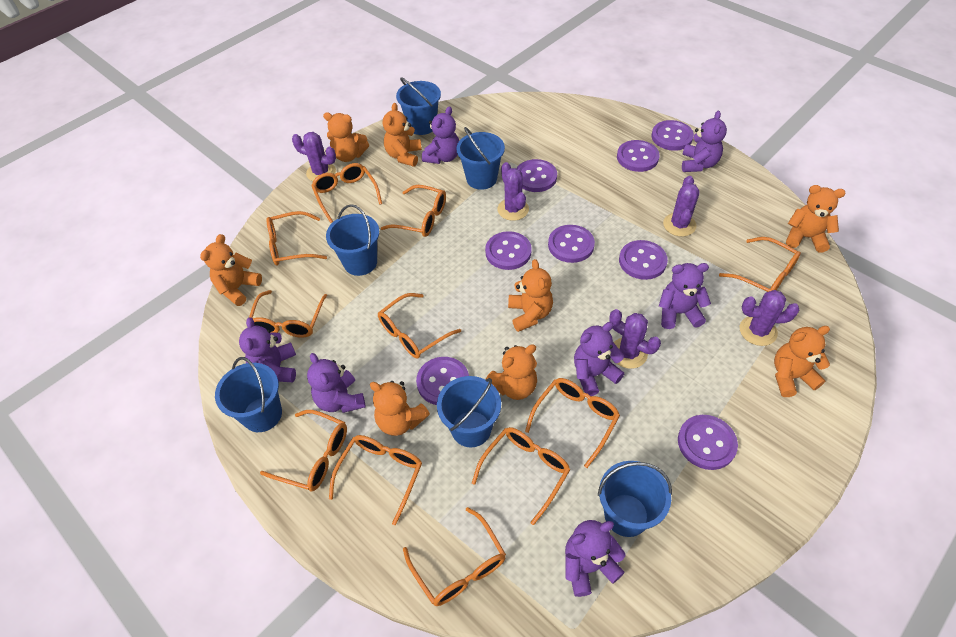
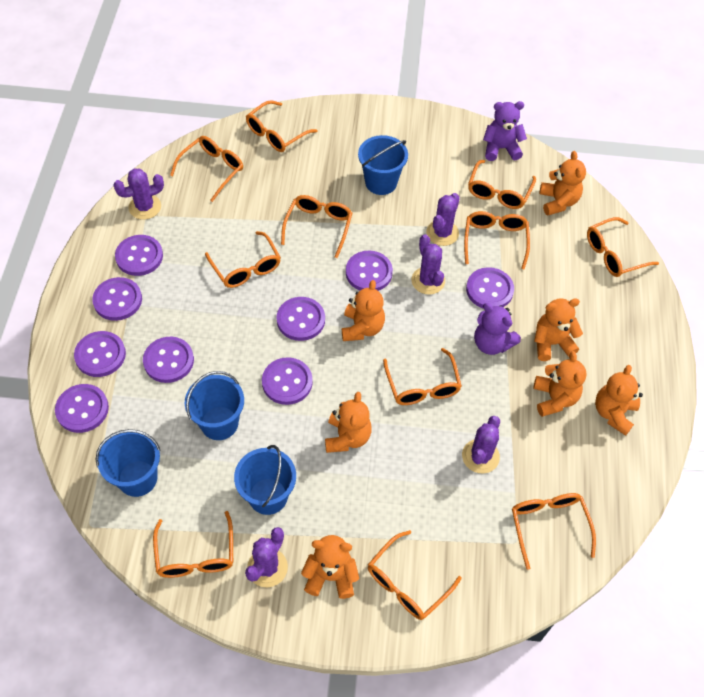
blue bucket: 6 -> 4
orange teddy bear: 8 -> 7
purple button: 8 -> 9
purple teddy bear: 7 -> 2

